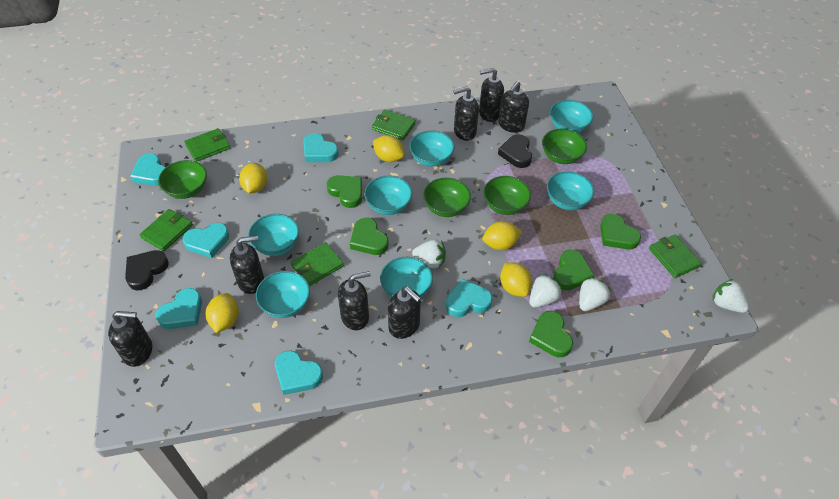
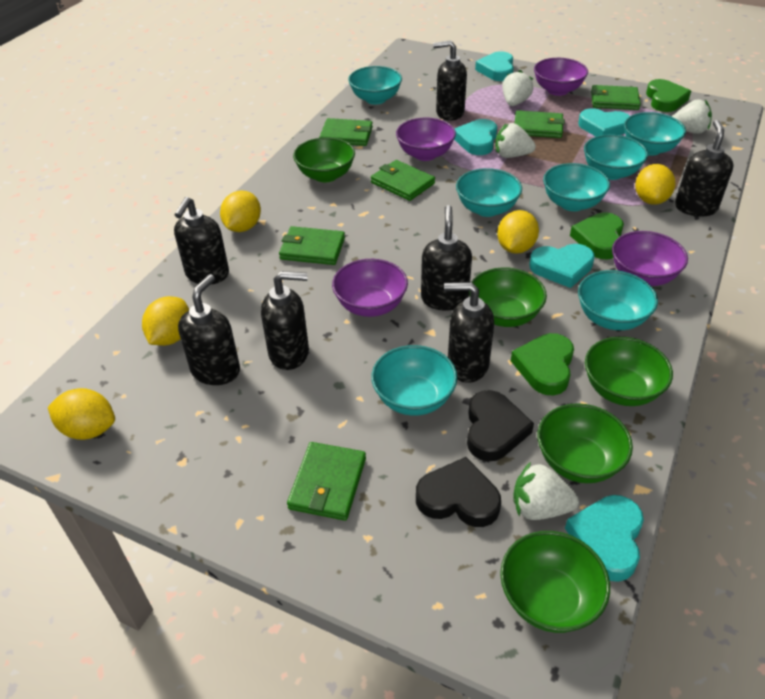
green bowl: 4 -> 5
green heart: 5 -> 3
green wallet: 5 -> 6
purple bowl: 0 -> 4
turquoise heart: 6 -> 5

